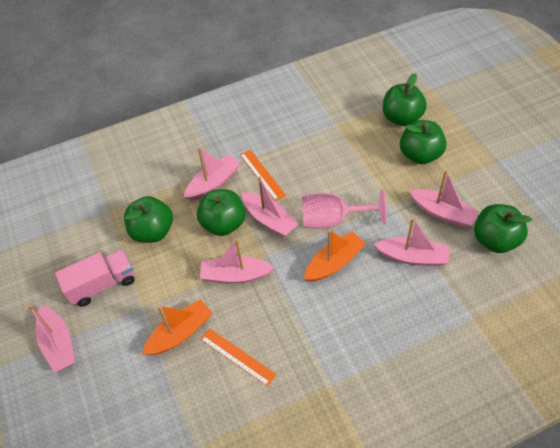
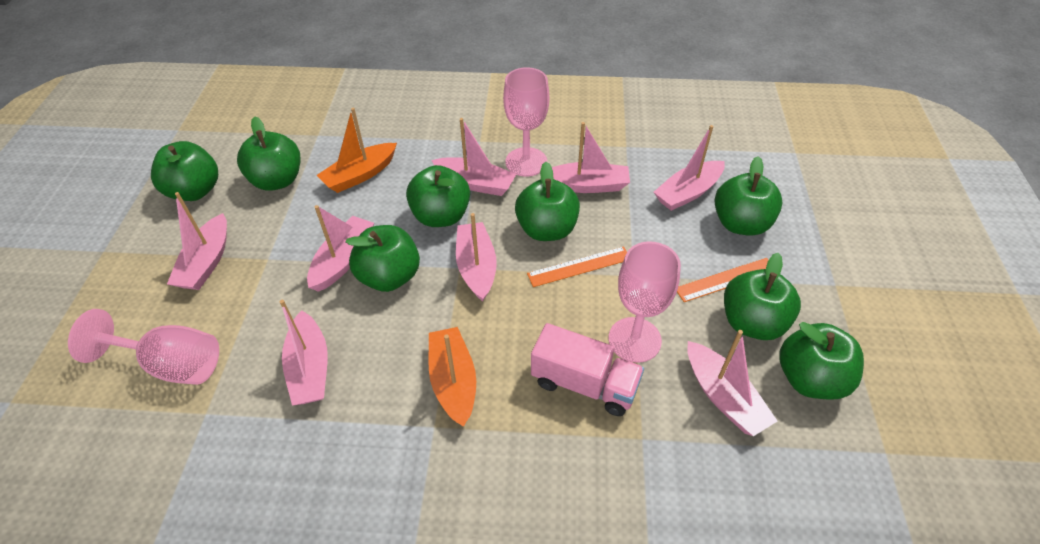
green apple: 5 -> 8
pink boat: 6 -> 8
pink goblet: 1 -> 3

